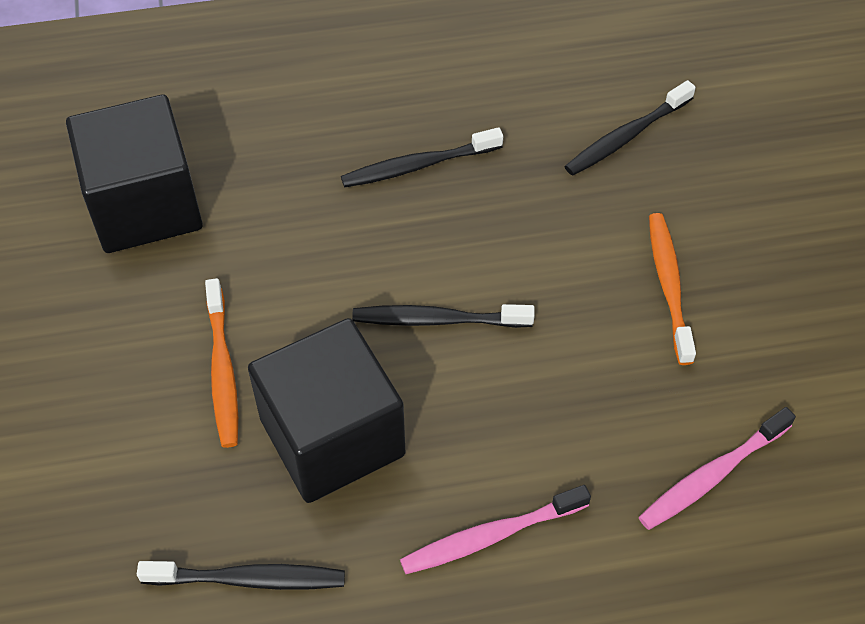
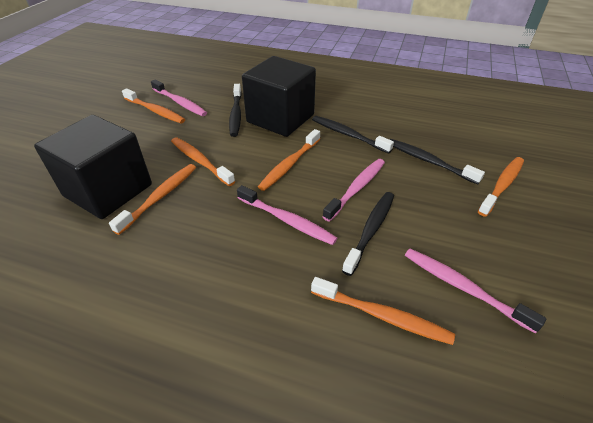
orange toothbrush: 2 -> 6
pink toothbrush: 2 -> 4

